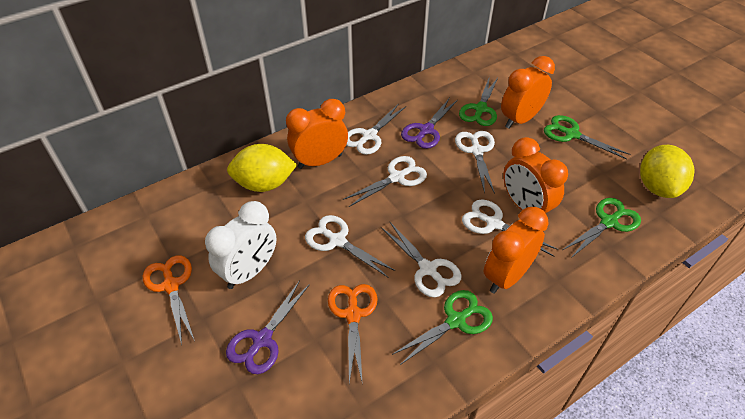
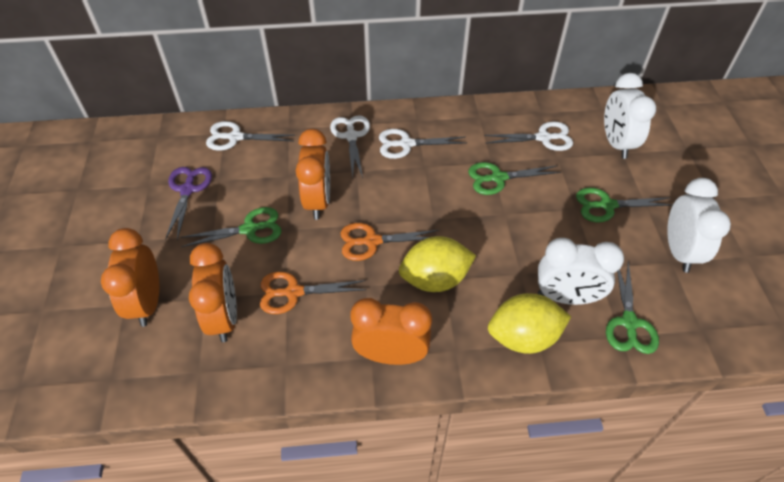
purple scissors: 2 -> 1
white clock: 1 -> 3
white scissors: 6 -> 4

